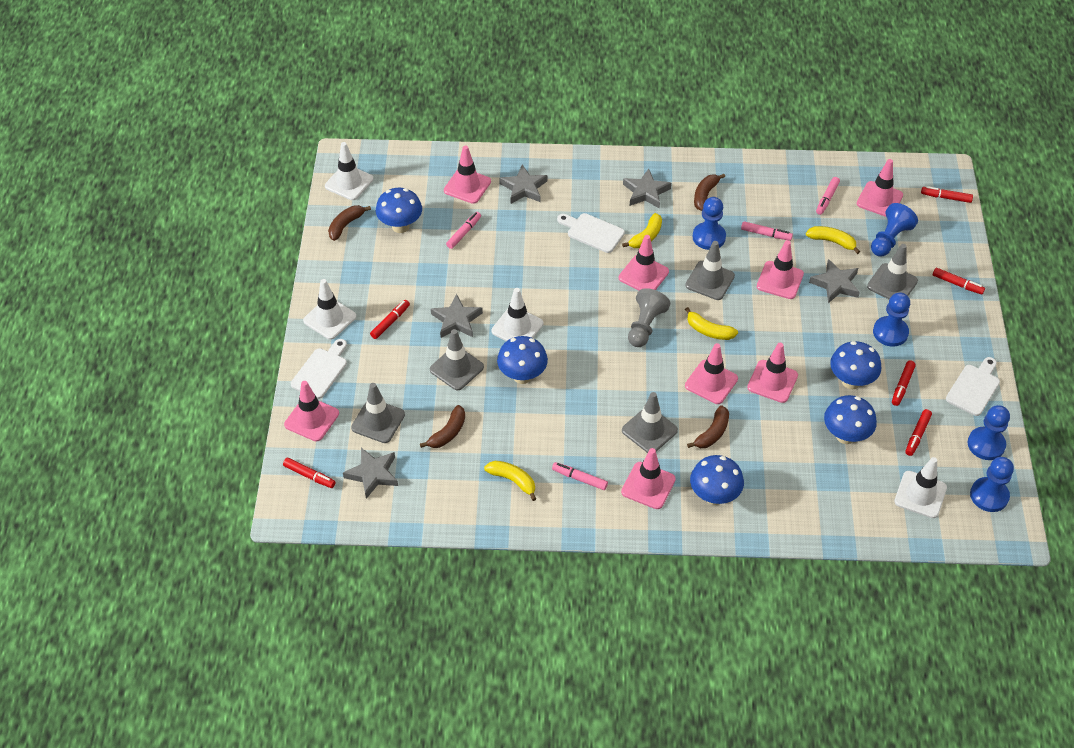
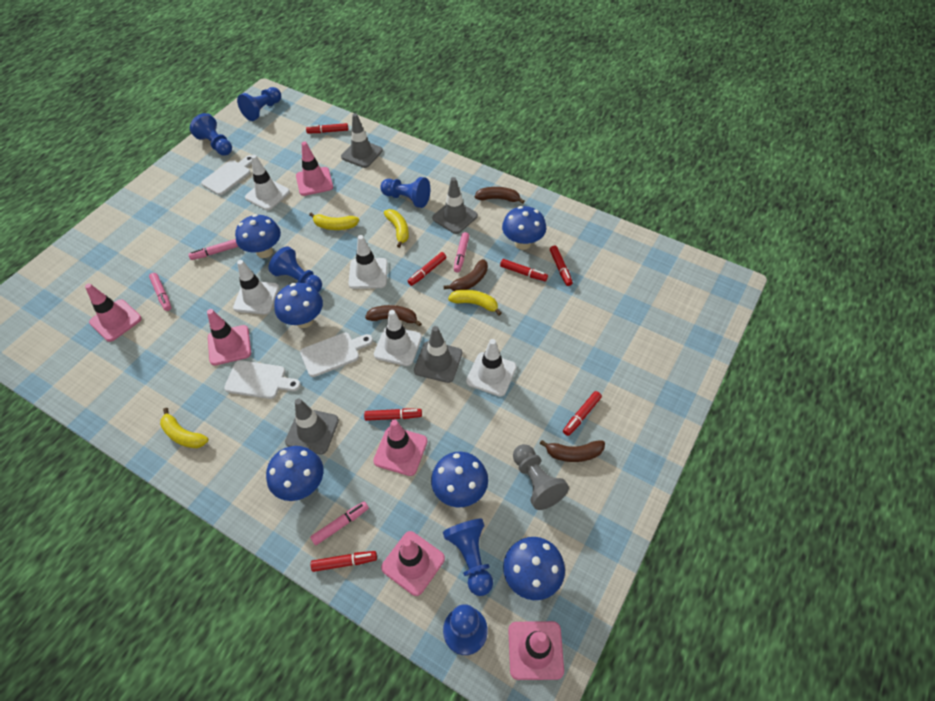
blue mushroom: 5 -> 6
blue pawn: 5 -> 6
grey star: 5 -> 0
grey traffic cone: 5 -> 4
pink traffic cone: 8 -> 6
red marker: 6 -> 7
white traffic cone: 4 -> 5

